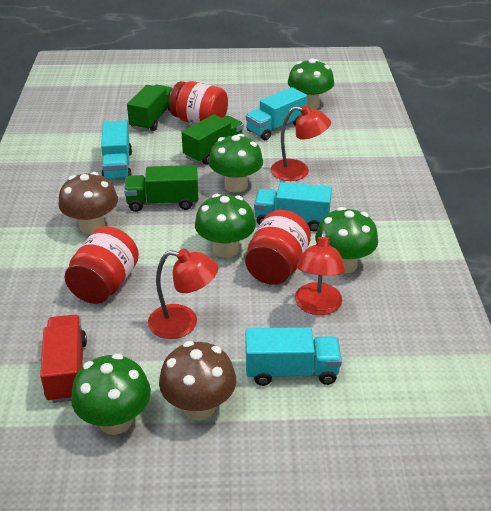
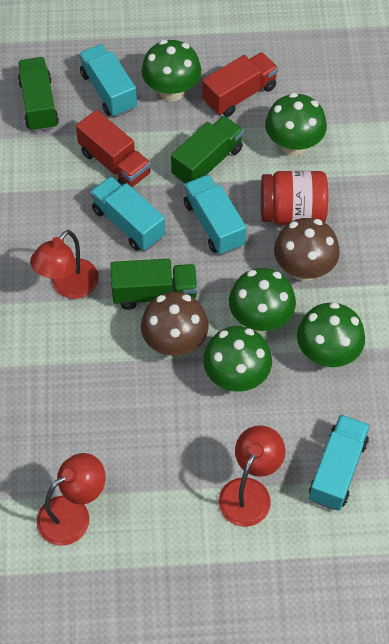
red jar: 3 -> 1
red truck: 1 -> 2

